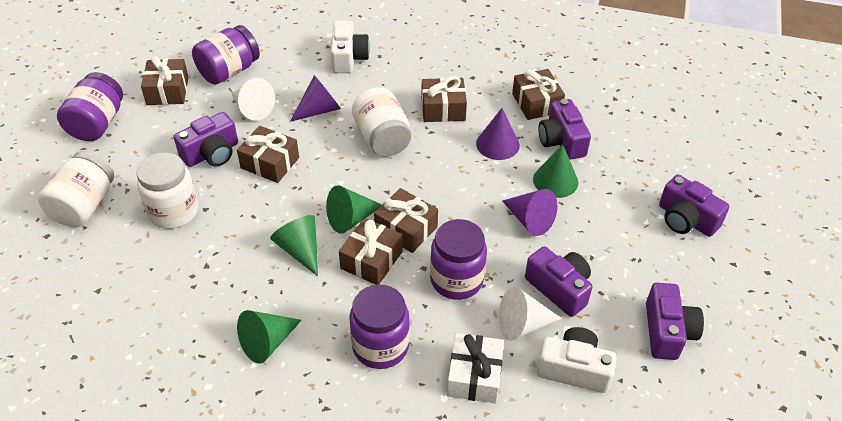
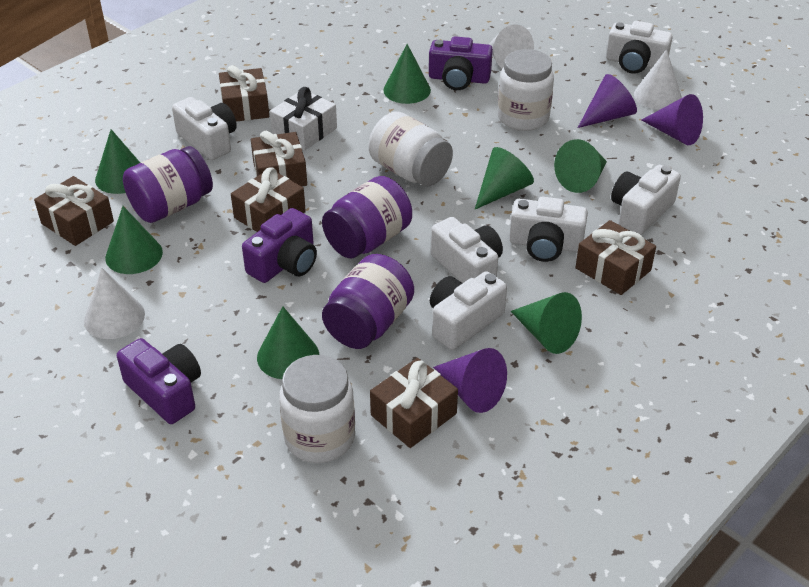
green cone: 4 -> 7
purple camera: 5 -> 3
purple jar: 4 -> 3
white camera: 2 -> 6
white cone: 2 -> 3

